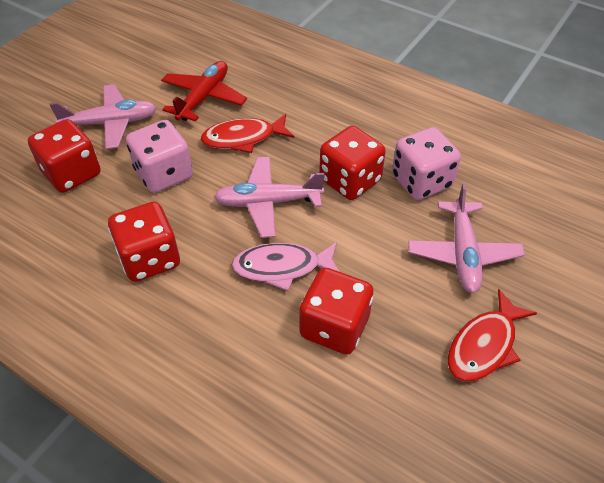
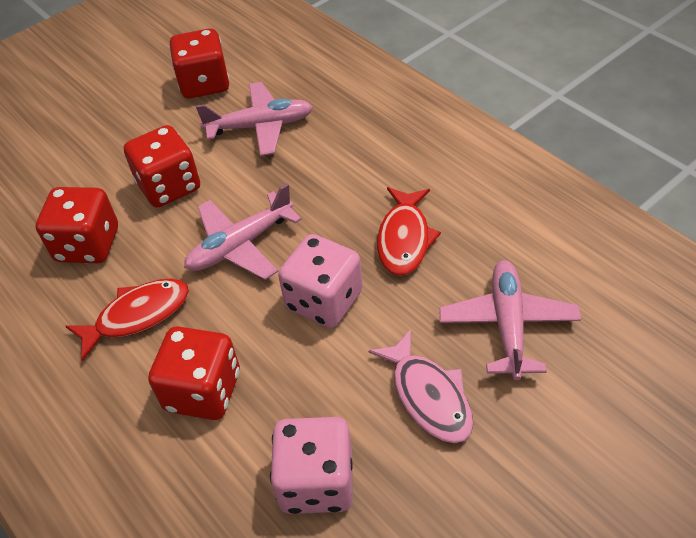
red plane: 1 -> 0

